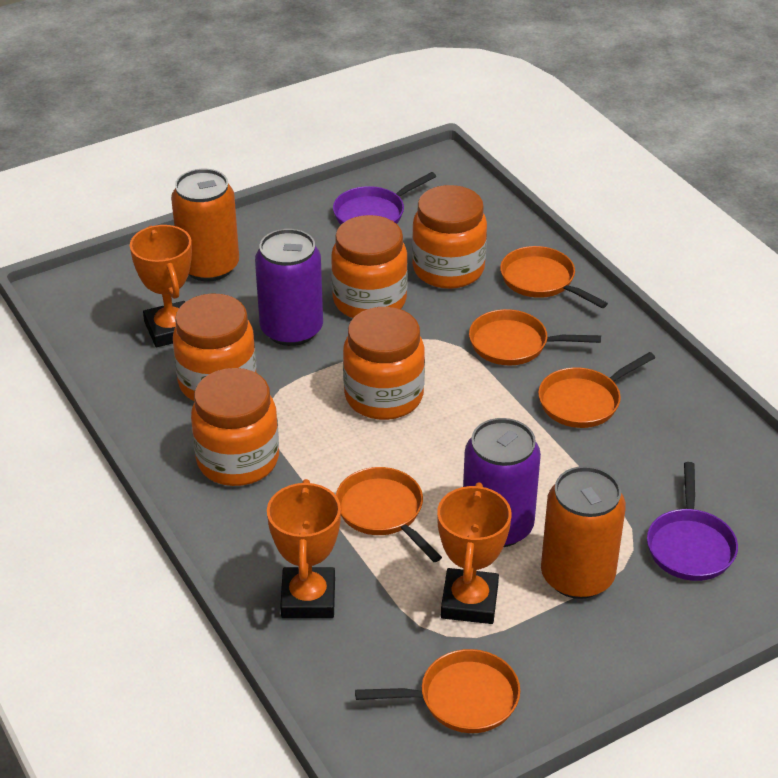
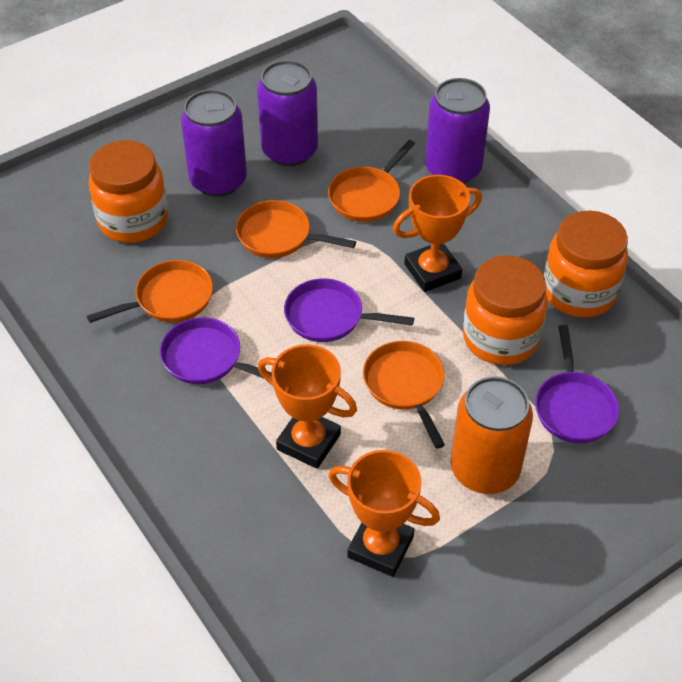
orange can: 2 -> 1
orange jar: 5 -> 3
orange pan: 5 -> 4
purple can: 2 -> 3
purple pan: 2 -> 3

